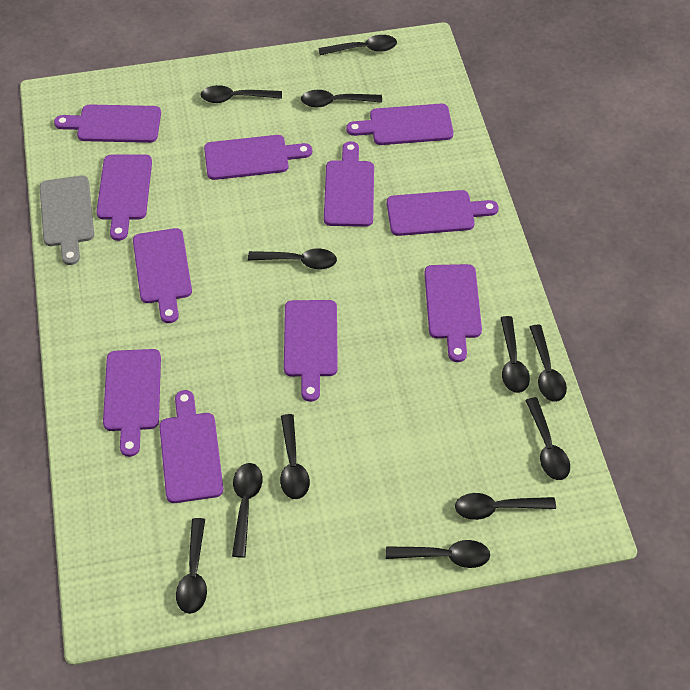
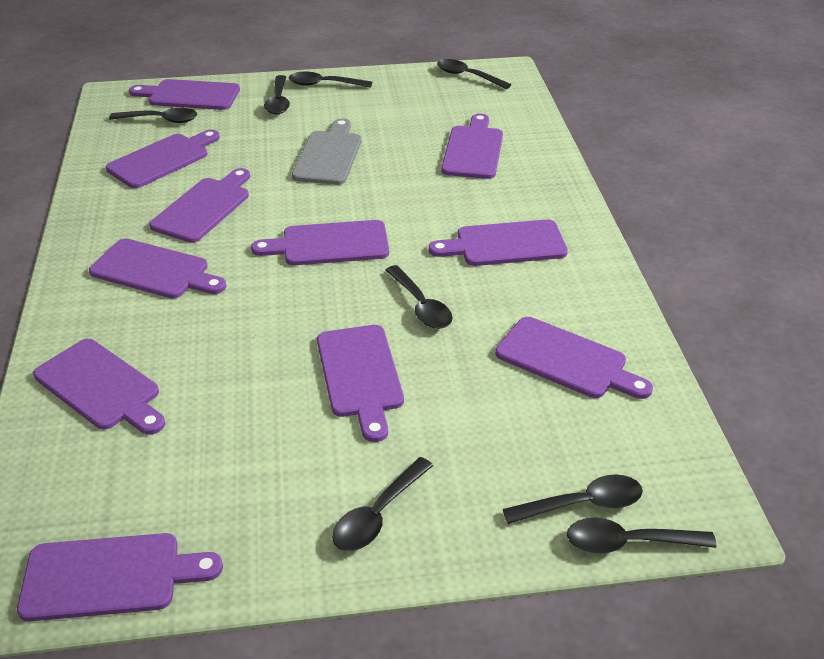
black spoon: 12 -> 8

